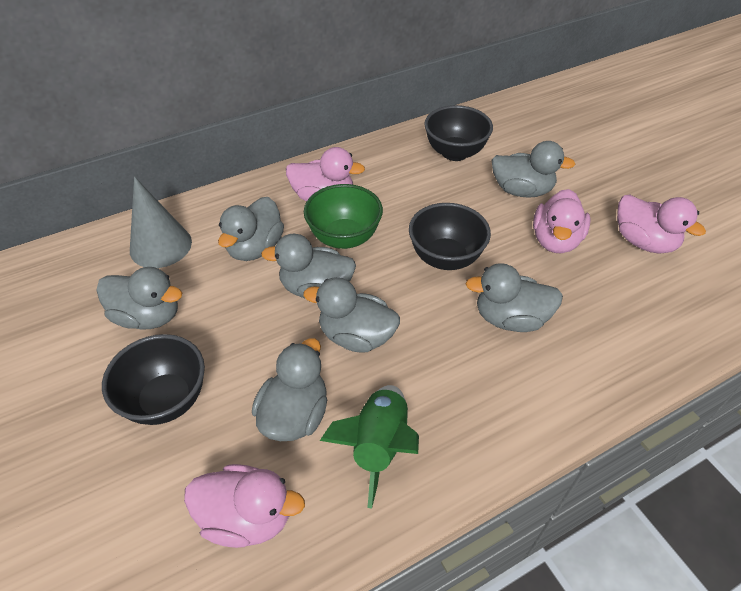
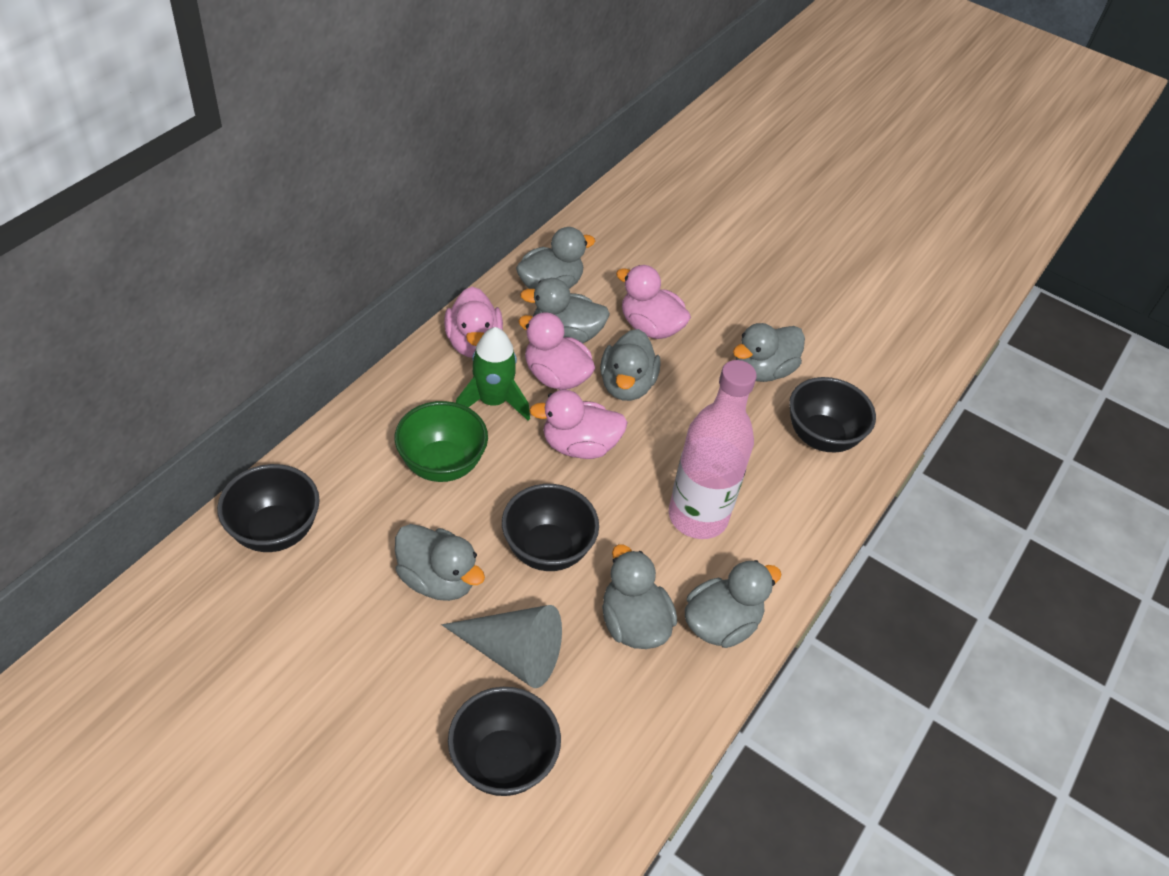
black bowl: 3 -> 4
pink bottle: 0 -> 1

